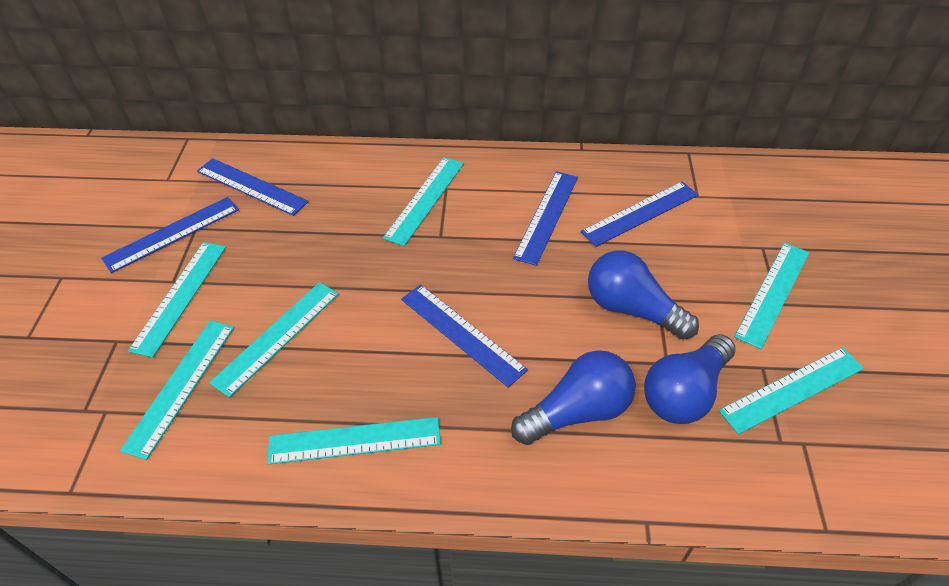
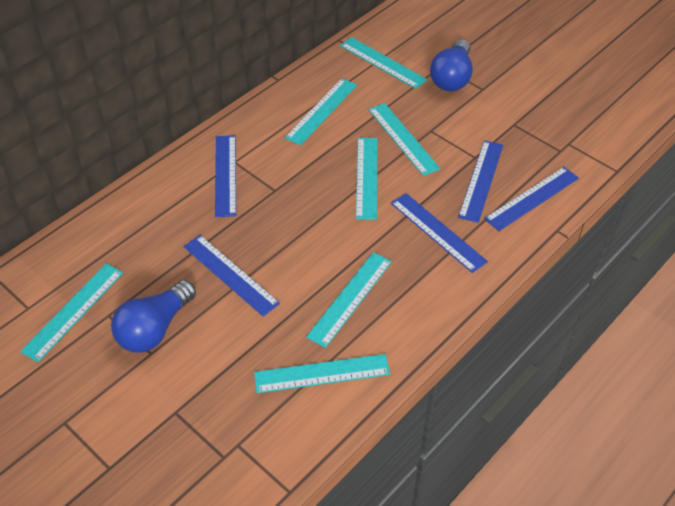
blue light bulb: 3 -> 2

